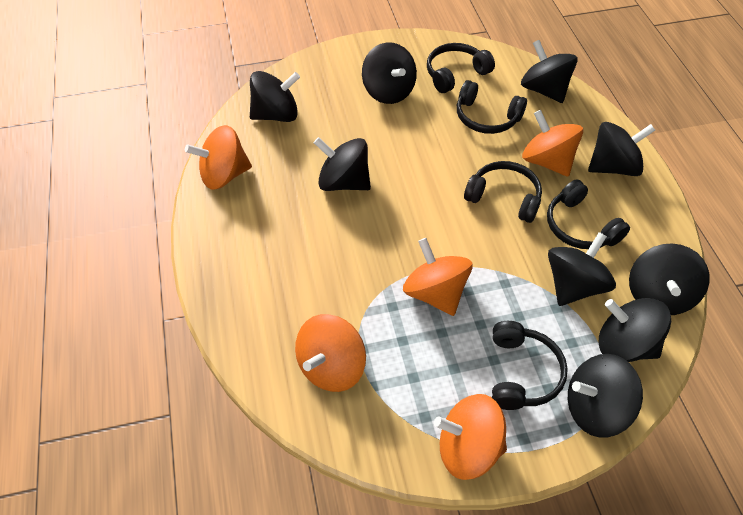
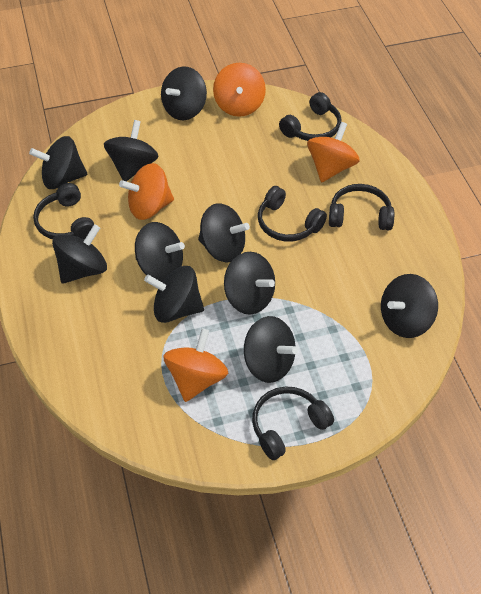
black spinning top: 9 -> 10
orange spinning top: 5 -> 4

